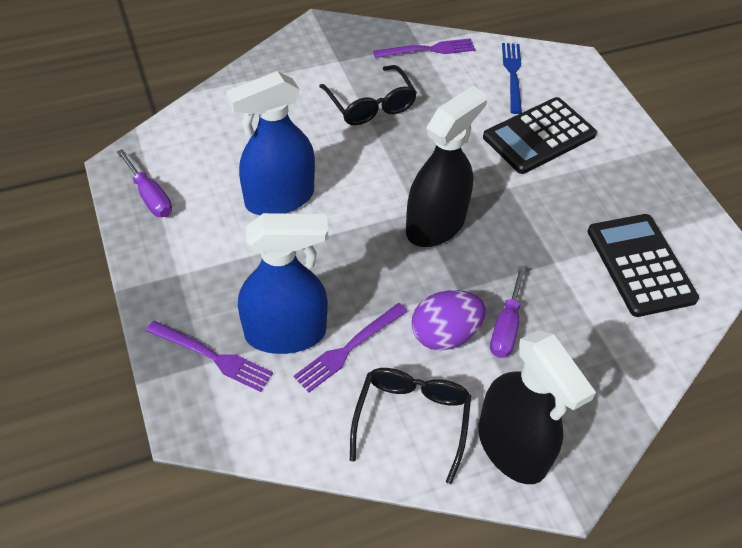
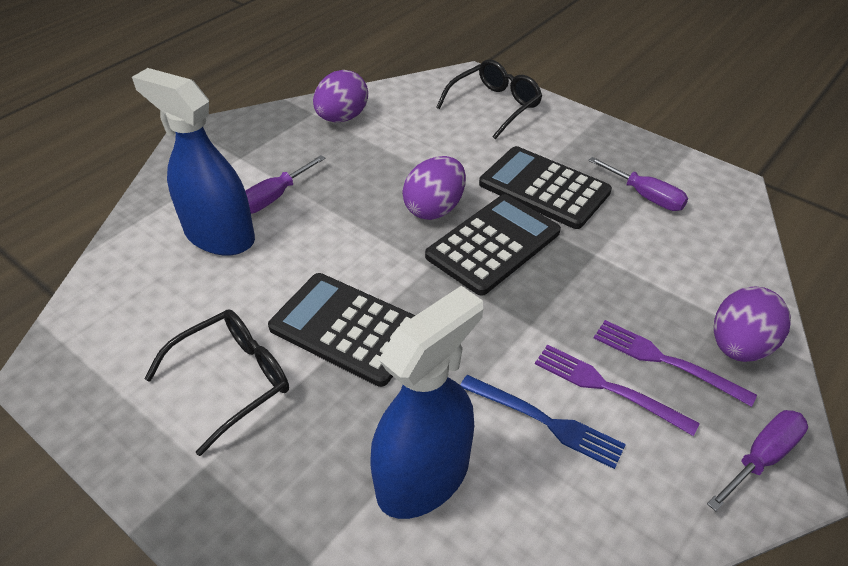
black calculator: 2 -> 3
black spray bottle: 2 -> 0
purple egg: 1 -> 3
purple fork: 3 -> 2
purple screwdriver: 2 -> 3

